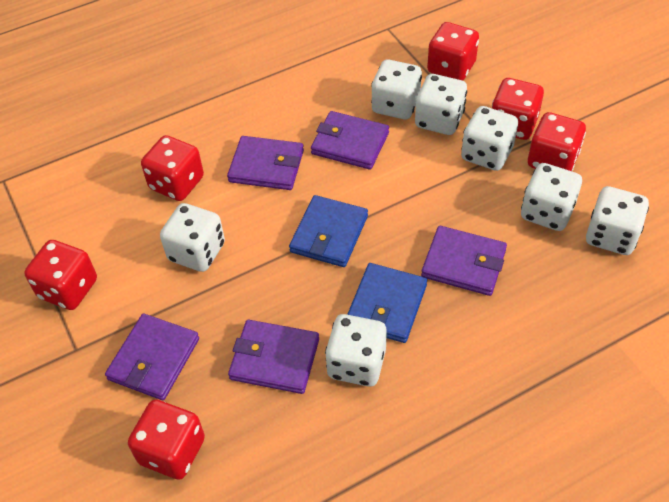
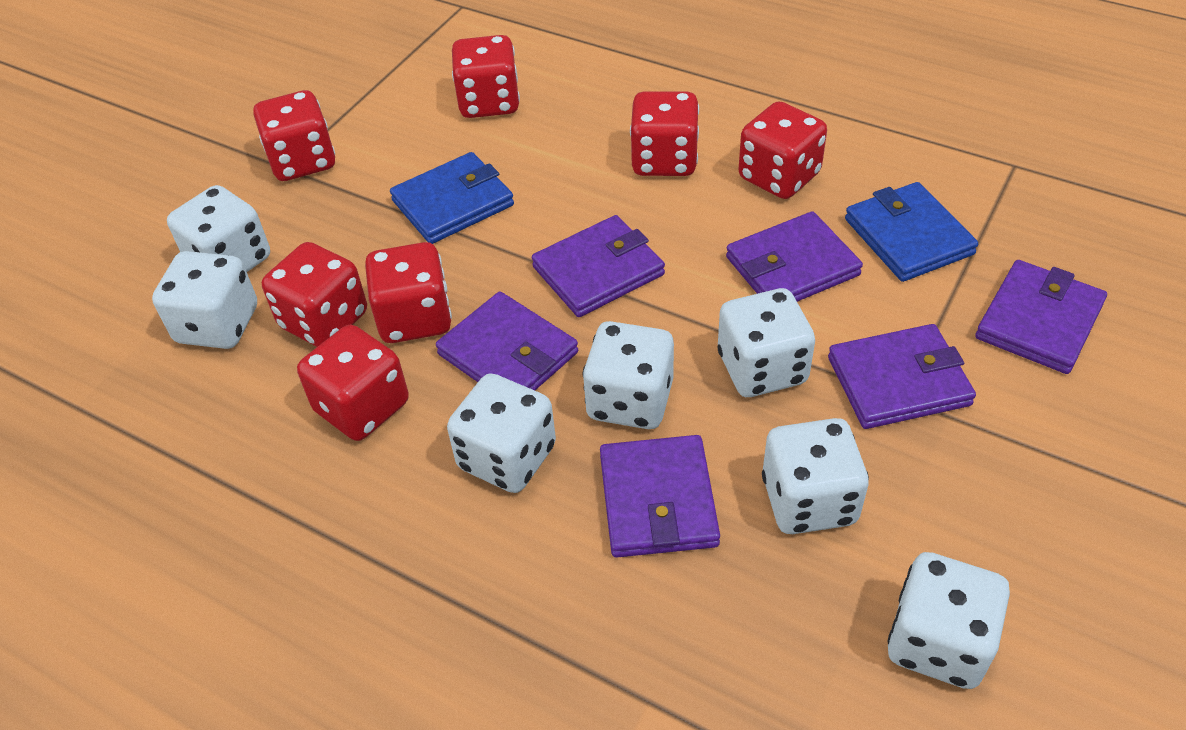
purple wallet: 5 -> 6
red dice: 6 -> 7

